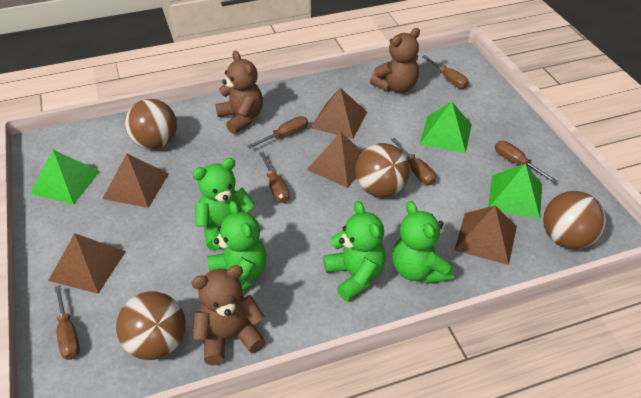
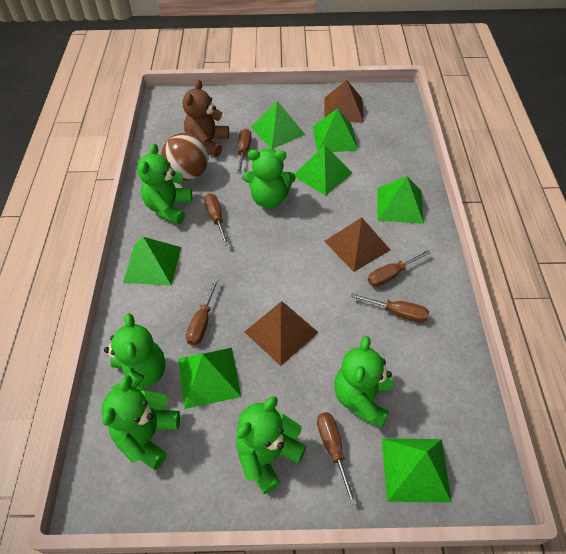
brown ball: 4 -> 1
brown pyramid: 5 -> 3
brown teddy bear: 3 -> 1
green pyramid: 3 -> 7
green teddy bear: 4 -> 6

